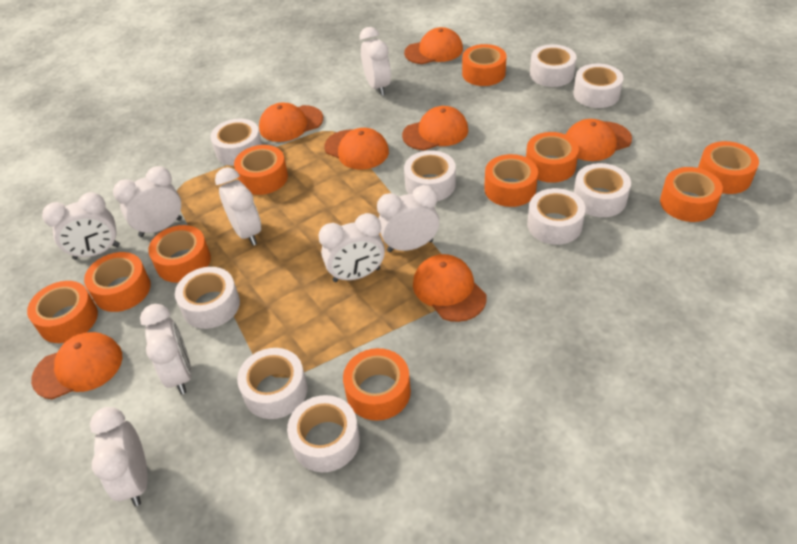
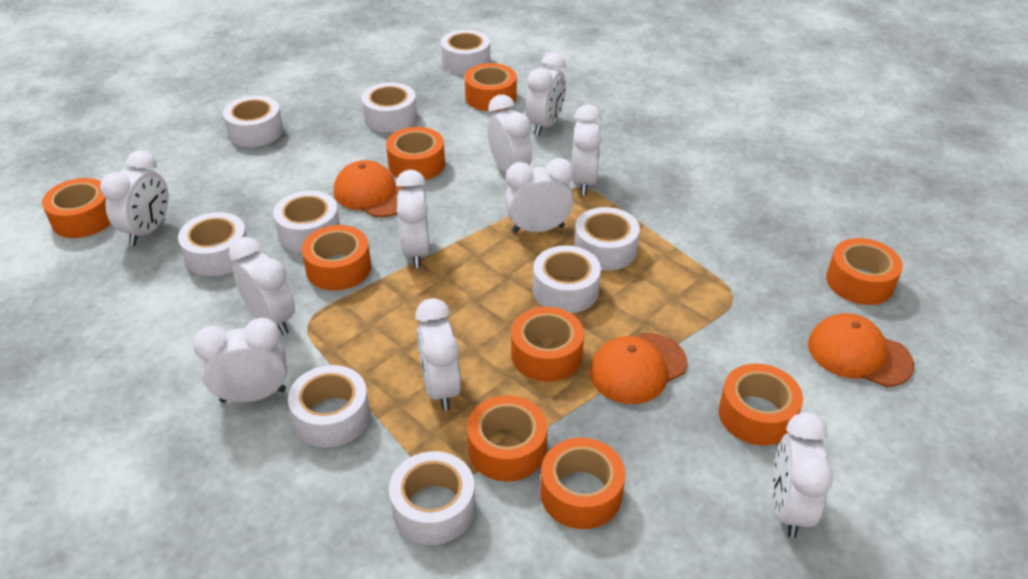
orange cap: 7 -> 3
orange tape: 10 -> 9
white clock: 8 -> 10

